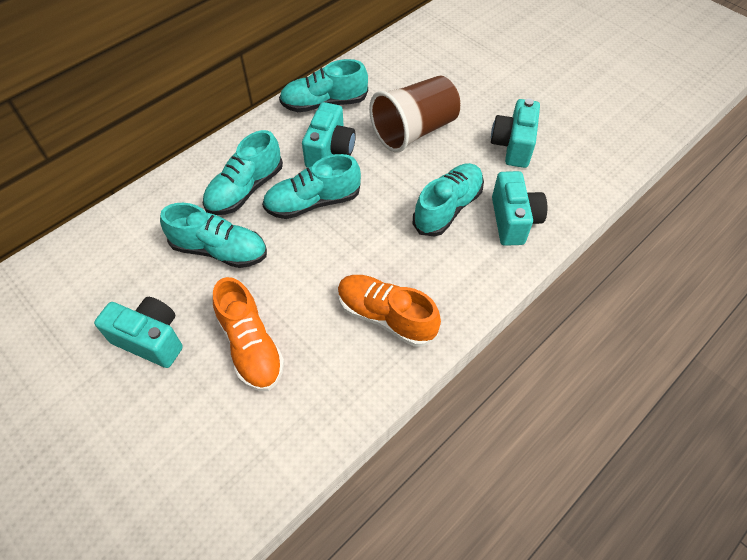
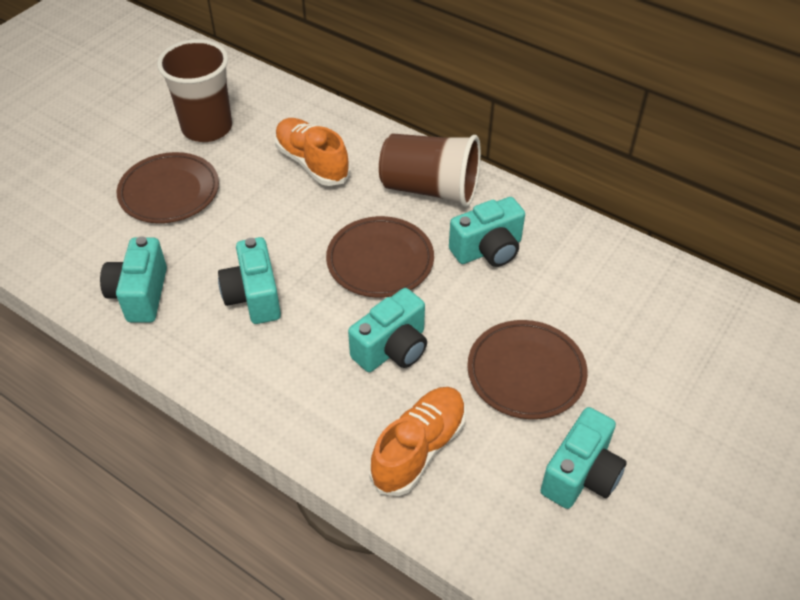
brown cup: 1 -> 2
brown plate: 0 -> 3
turquoise camera: 4 -> 5
turquoise shoe: 5 -> 0

